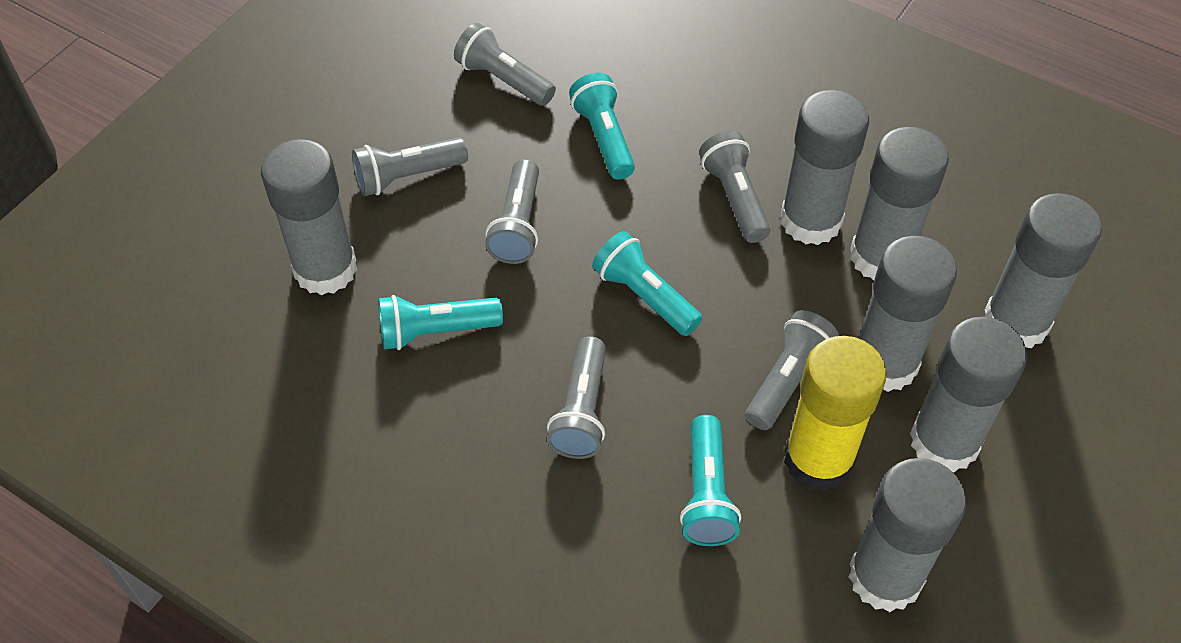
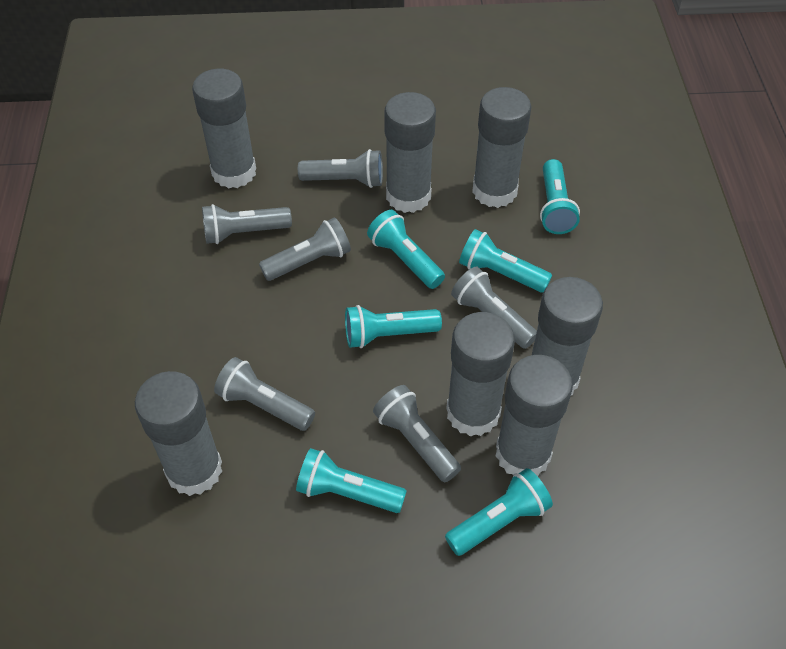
turquoise flashlight: 4 -> 6
yellow glue stick: 1 -> 0

